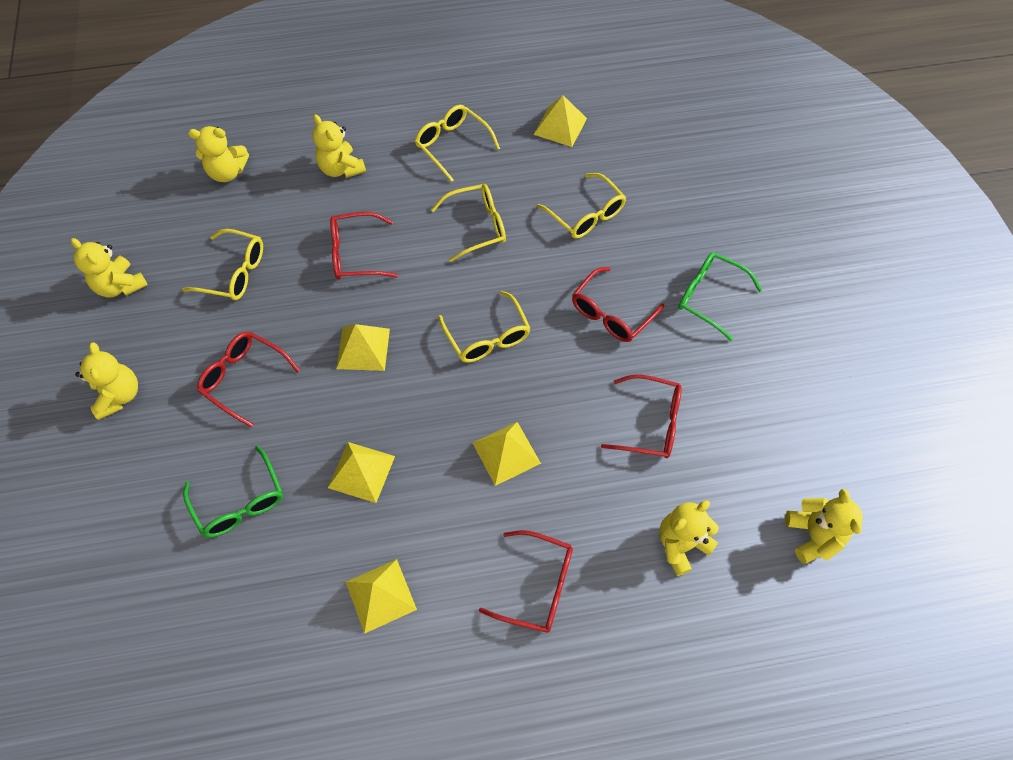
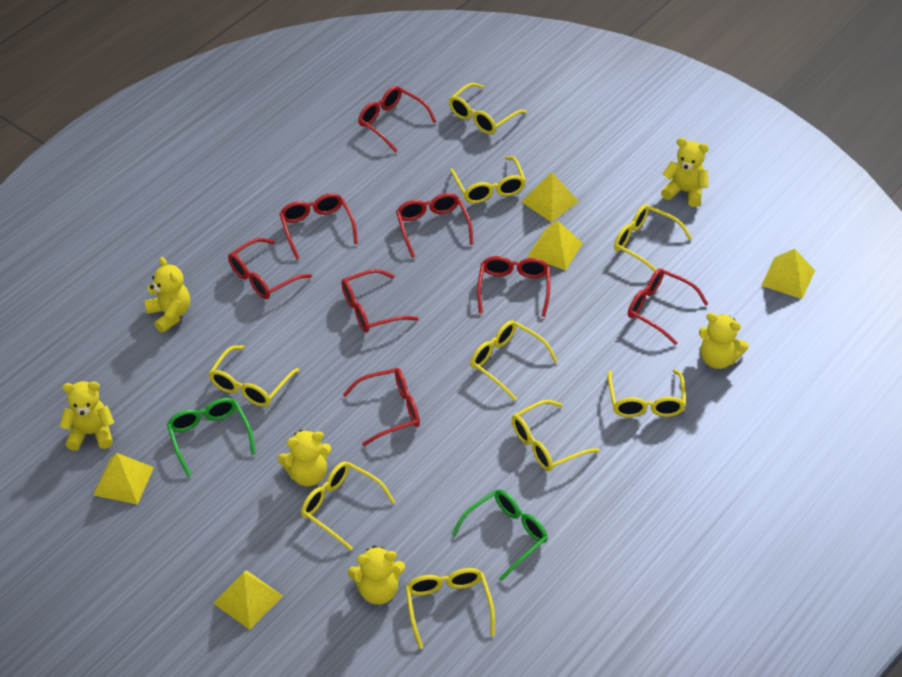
red glasses: 5 -> 8
yellow glasses: 5 -> 9

